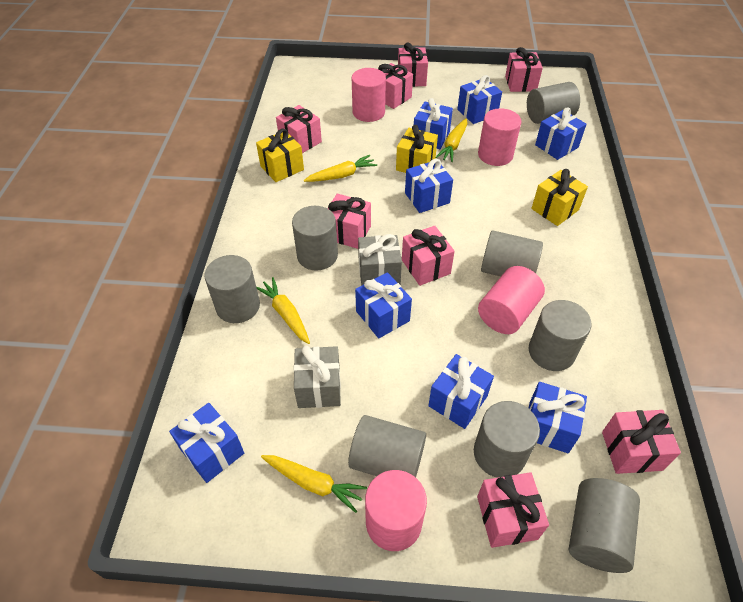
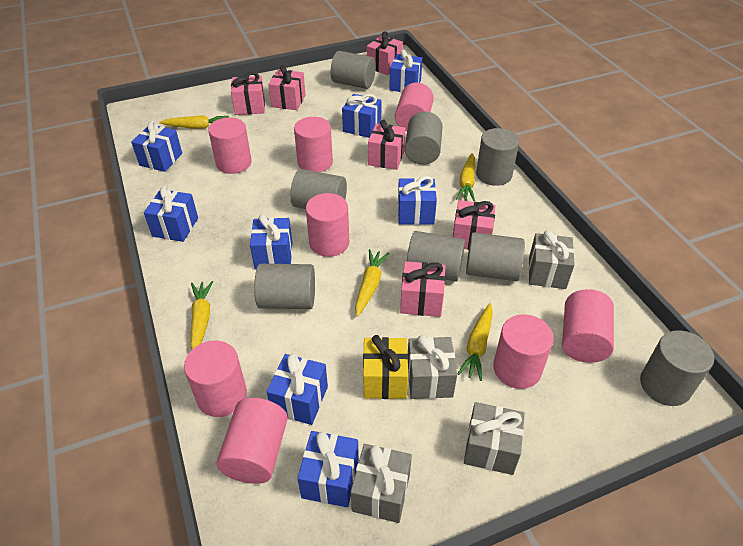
grey gift: 2 -> 4
pink cylinder: 4 -> 8
pink gift: 8 -> 6
yellow carrot: 4 -> 5
yellow gift: 3 -> 1

